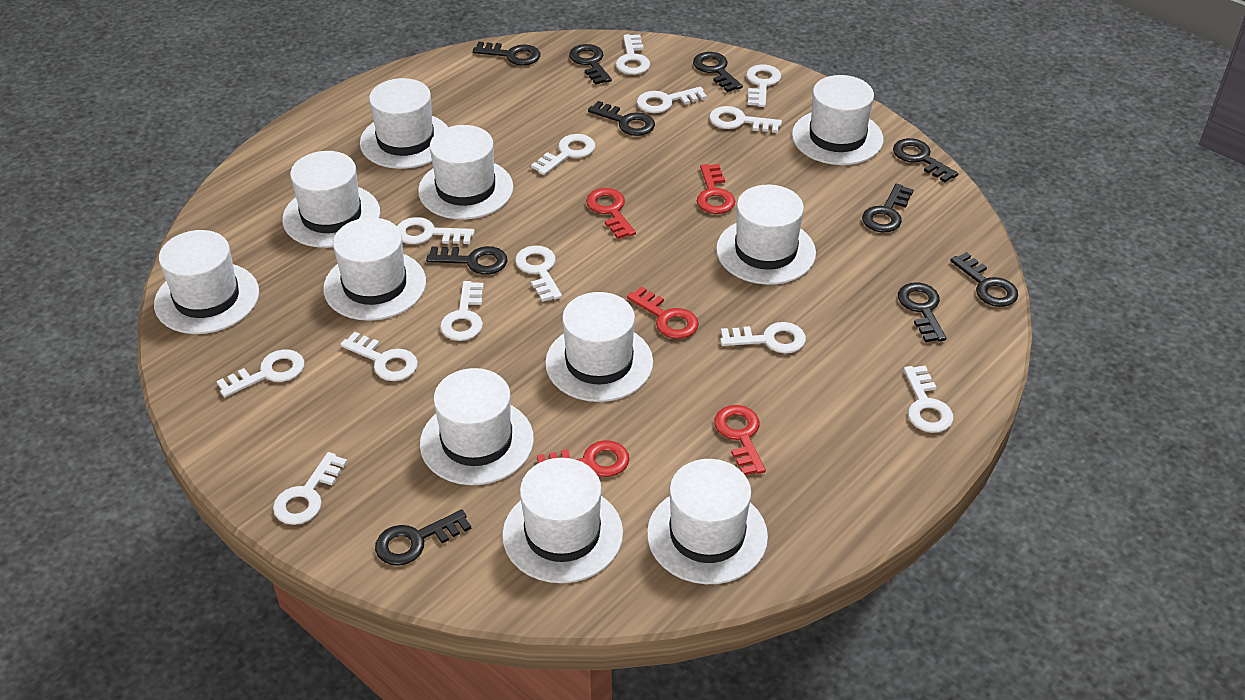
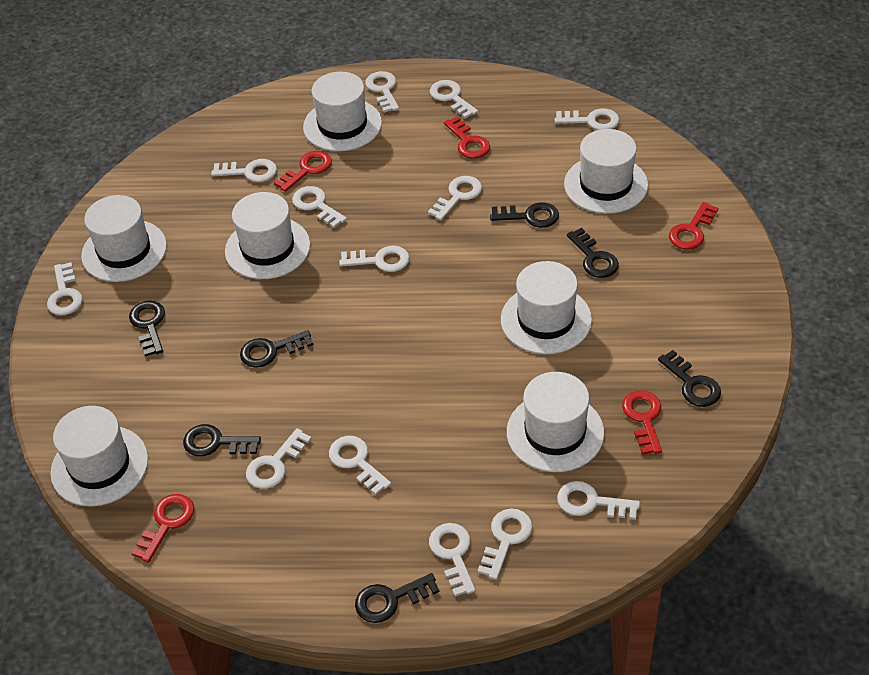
black key: 10 -> 7
white hat: 11 -> 7

